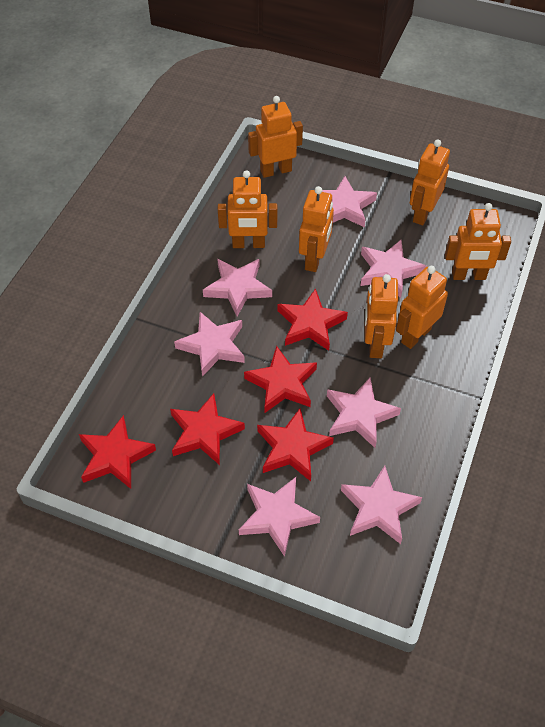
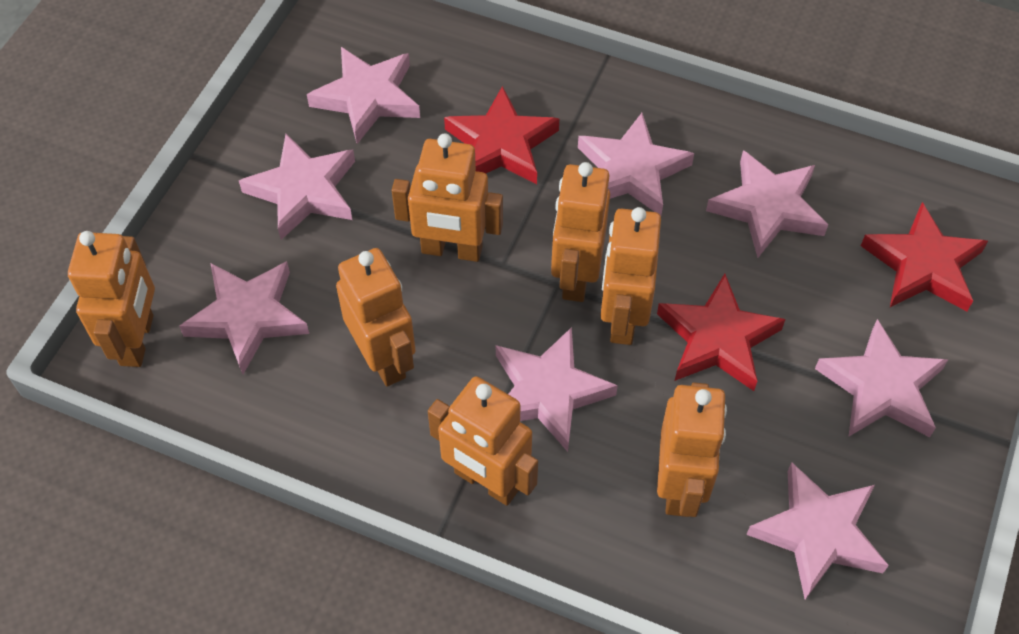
pink star: 7 -> 8
red star: 5 -> 3

